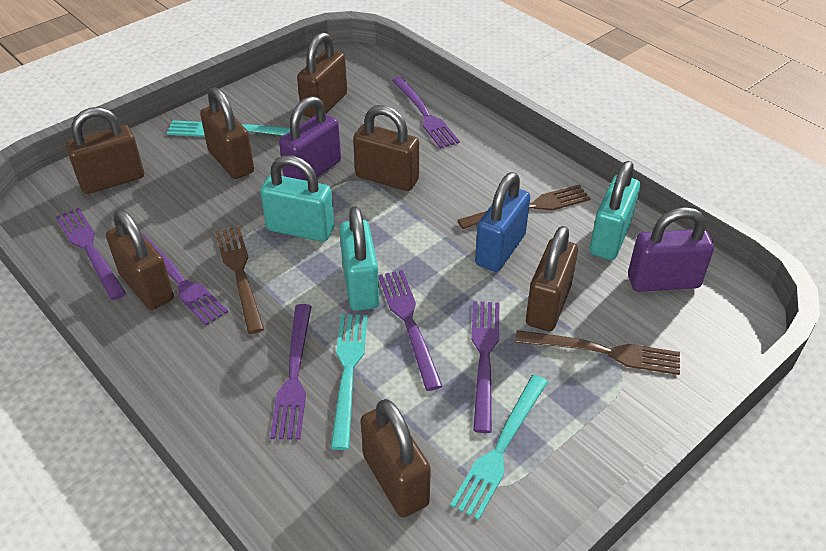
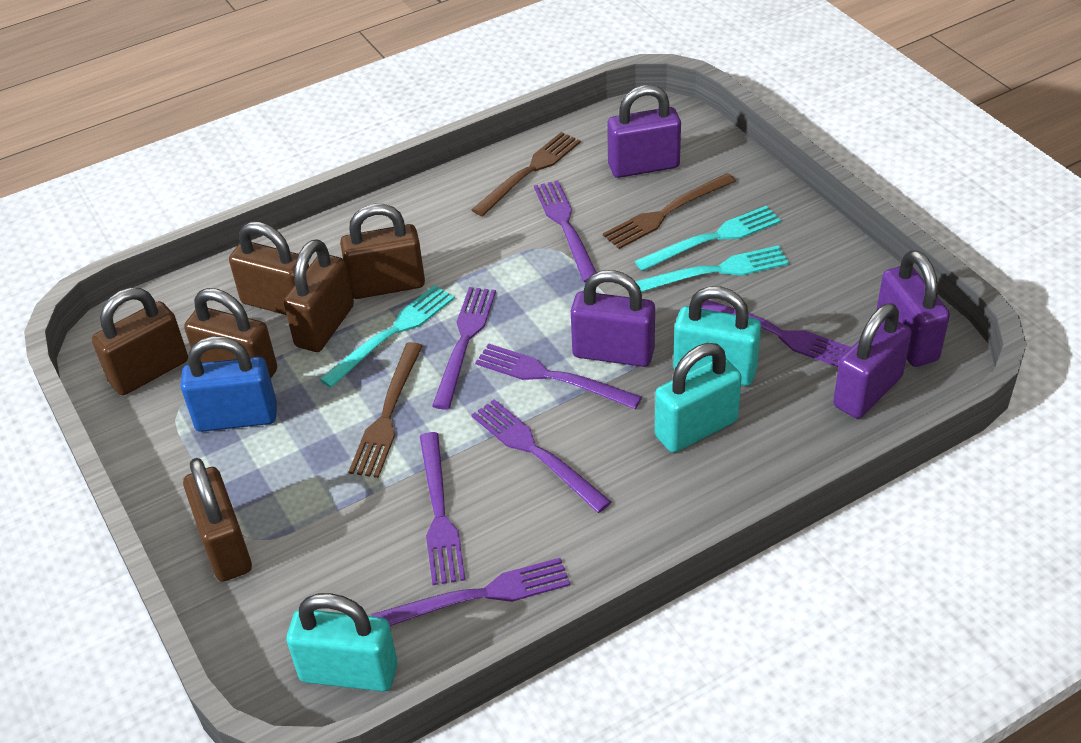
brown padlock: 7 -> 6
purple fork: 6 -> 7
purple padlock: 2 -> 4

